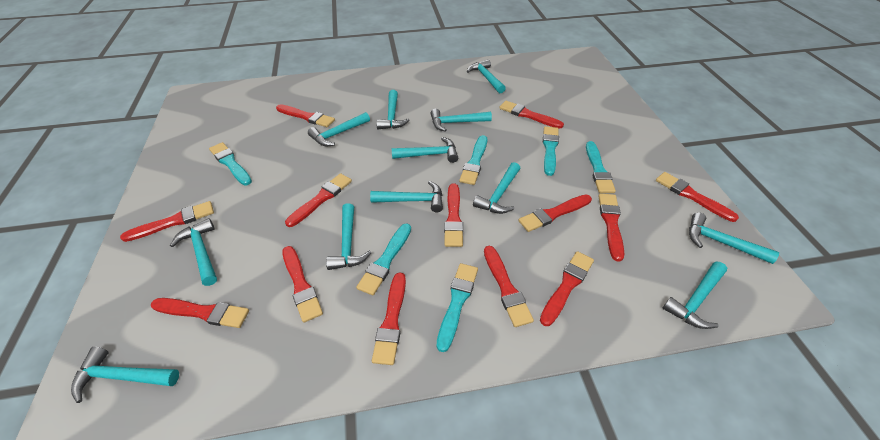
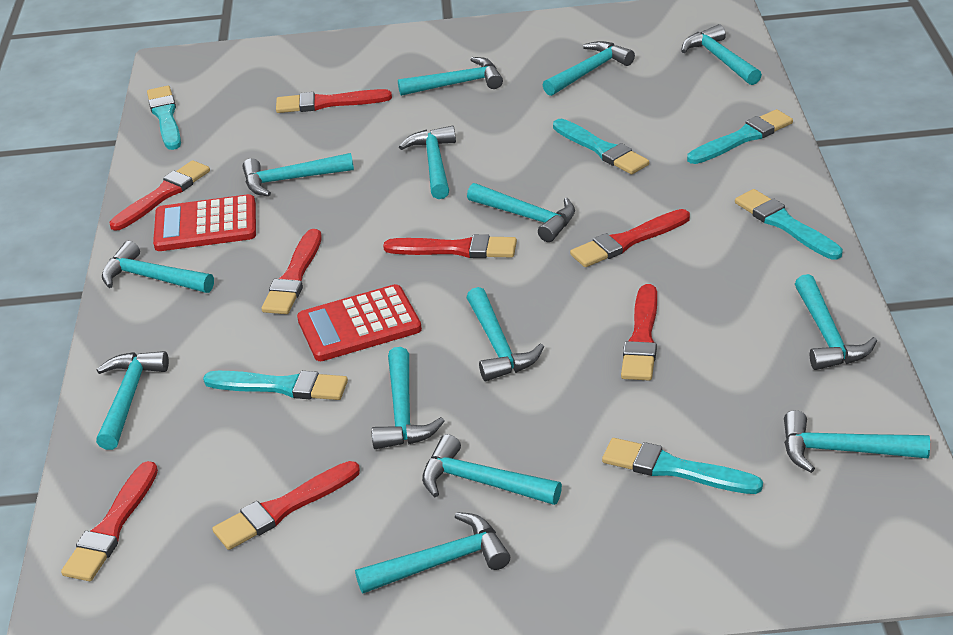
red brush: 13 -> 8
red calculator: 0 -> 2
turquoise hammer: 12 -> 14

